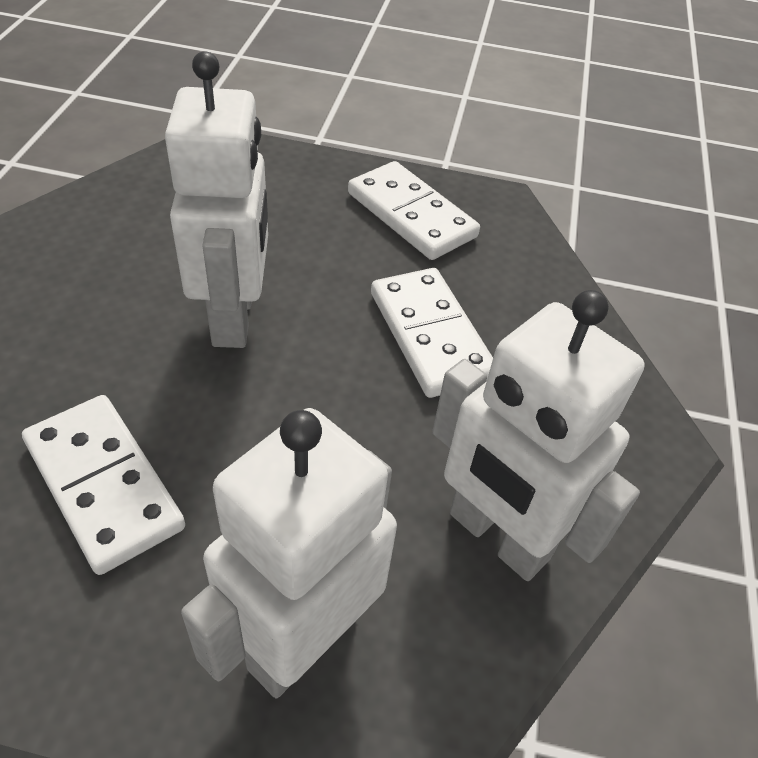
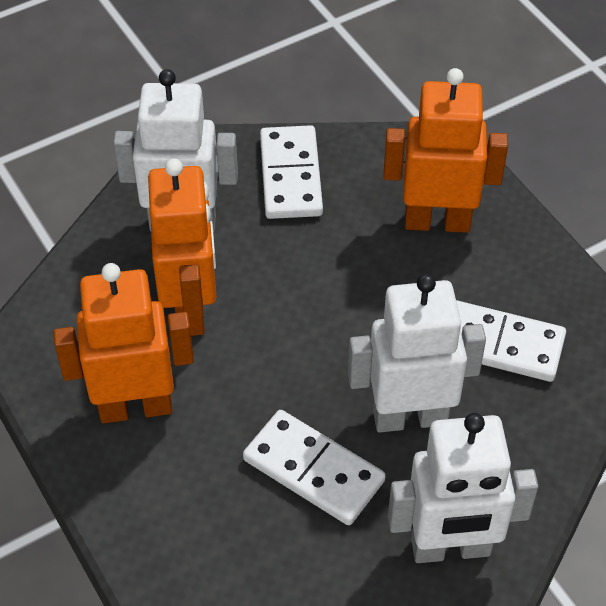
orange robot: 0 -> 3

